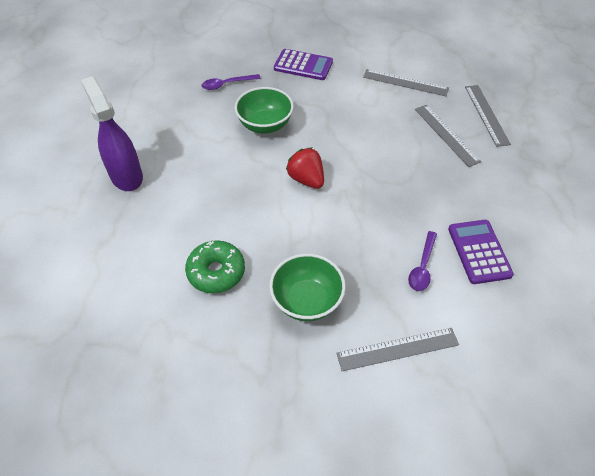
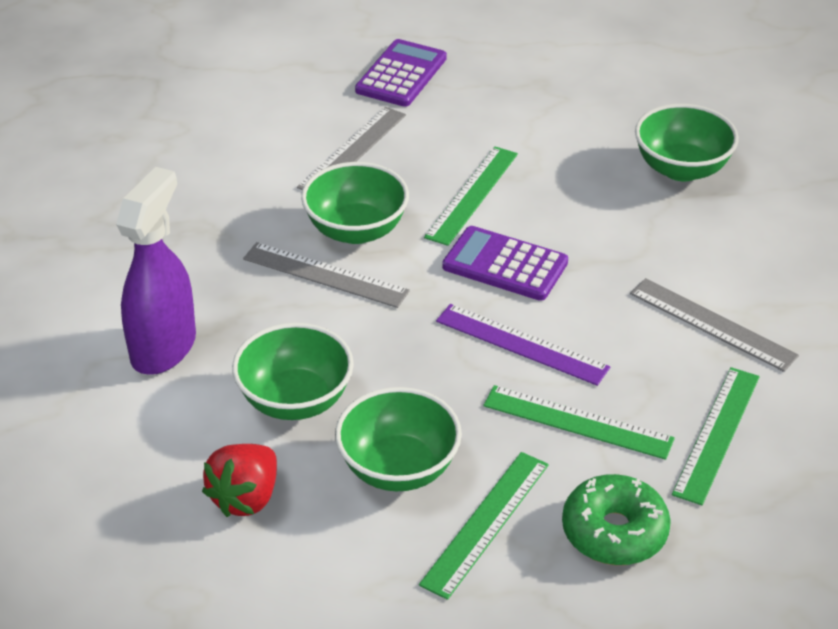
green bowl: 2 -> 4
green ruler: 0 -> 4
grey ruler: 4 -> 3
purple ruler: 0 -> 1
purple spoon: 2 -> 0

